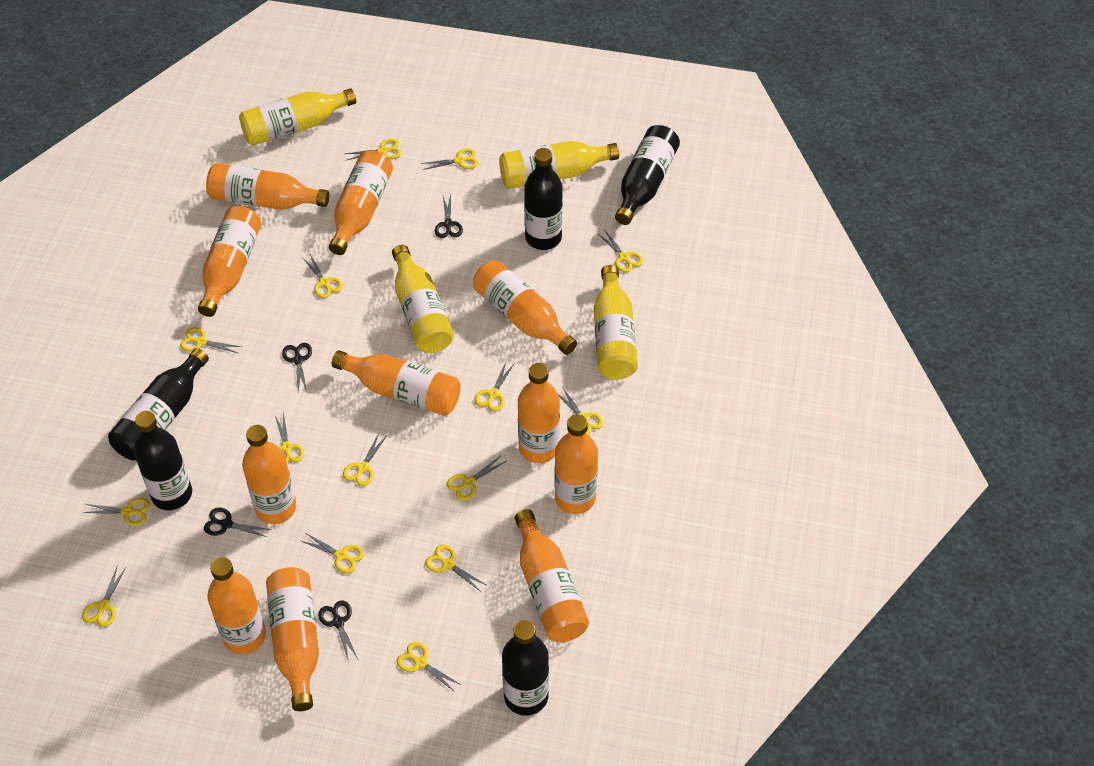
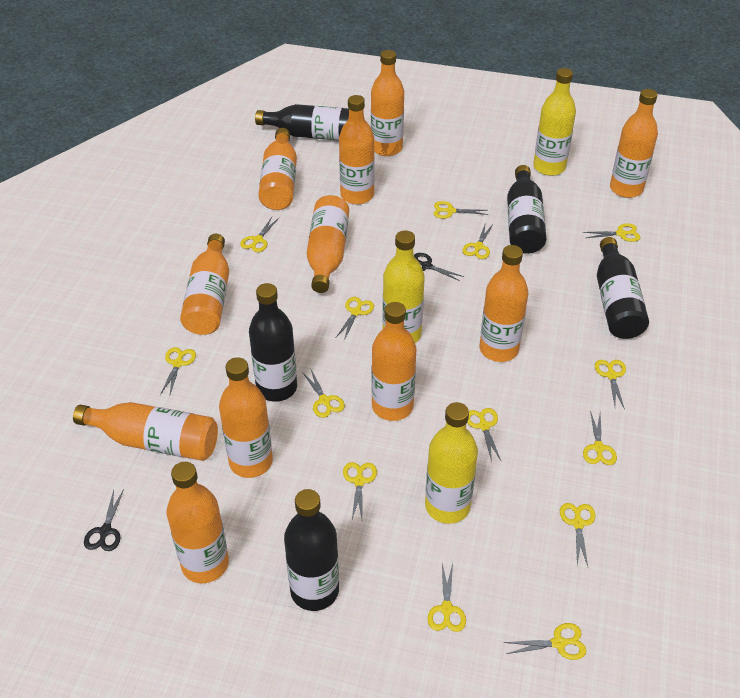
black scissors: 4 -> 2
yellow bottle: 4 -> 3
yellow scissors: 15 -> 14

